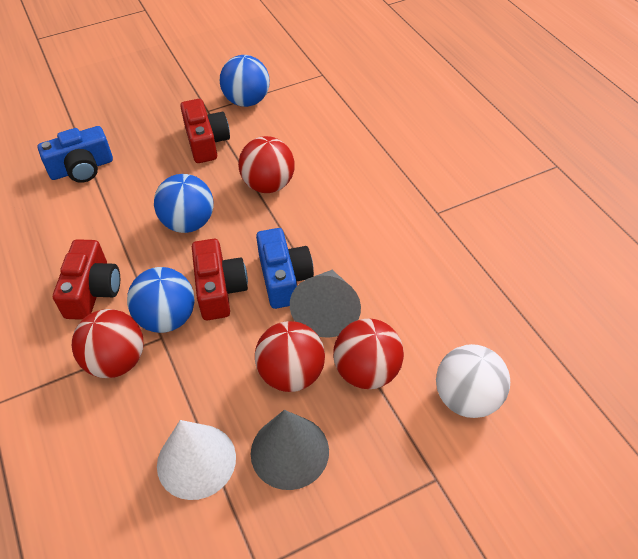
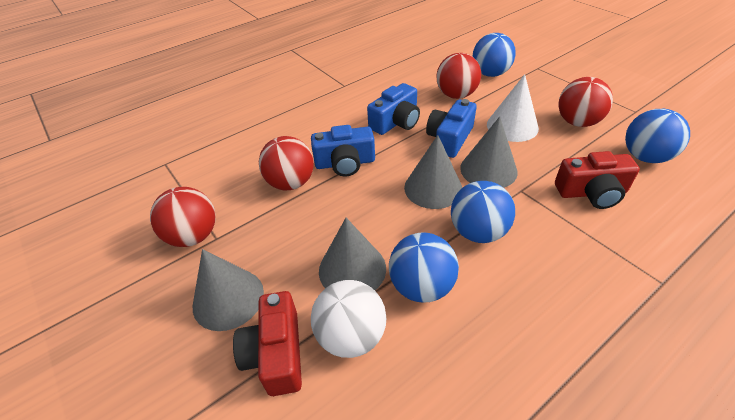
blue ball: 3 -> 4
blue camera: 2 -> 3
grey cone: 2 -> 4
red camera: 3 -> 2

